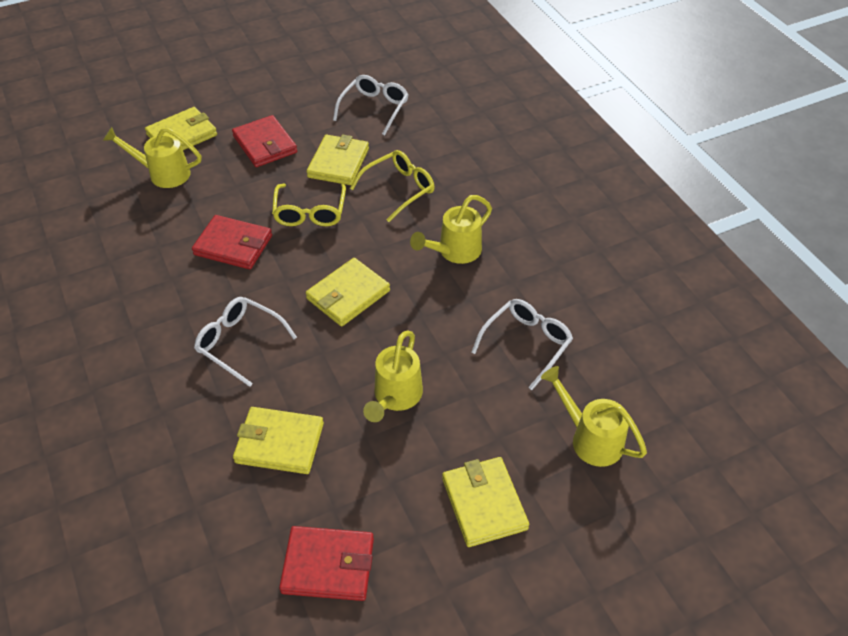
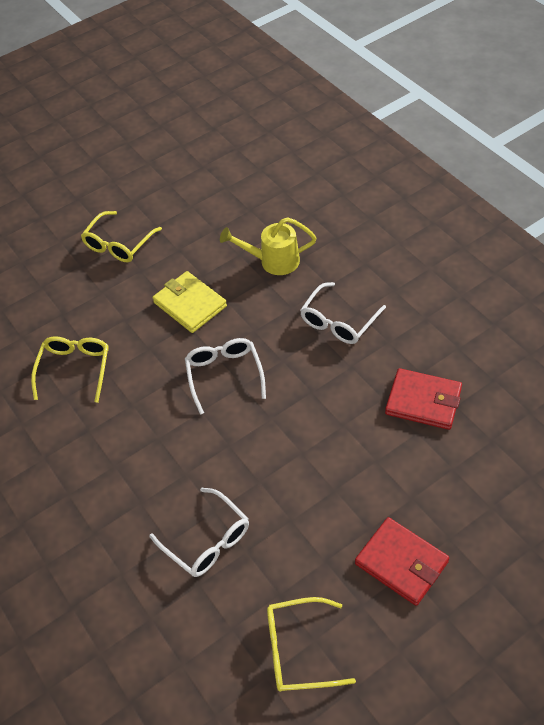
red wallet: 3 -> 2
yellow glasses: 2 -> 3
yellow wallet: 5 -> 1
yellow watering can: 4 -> 1

